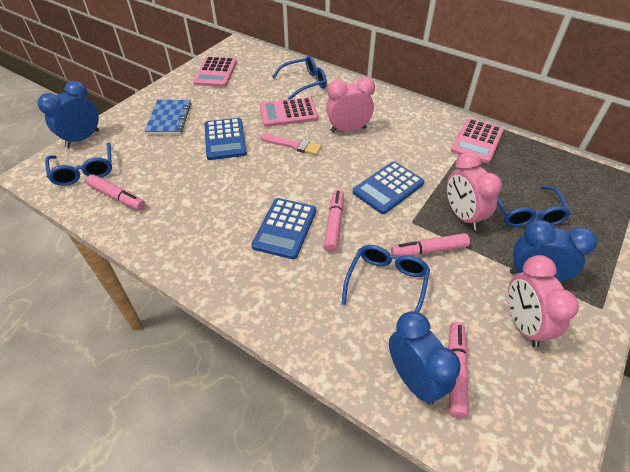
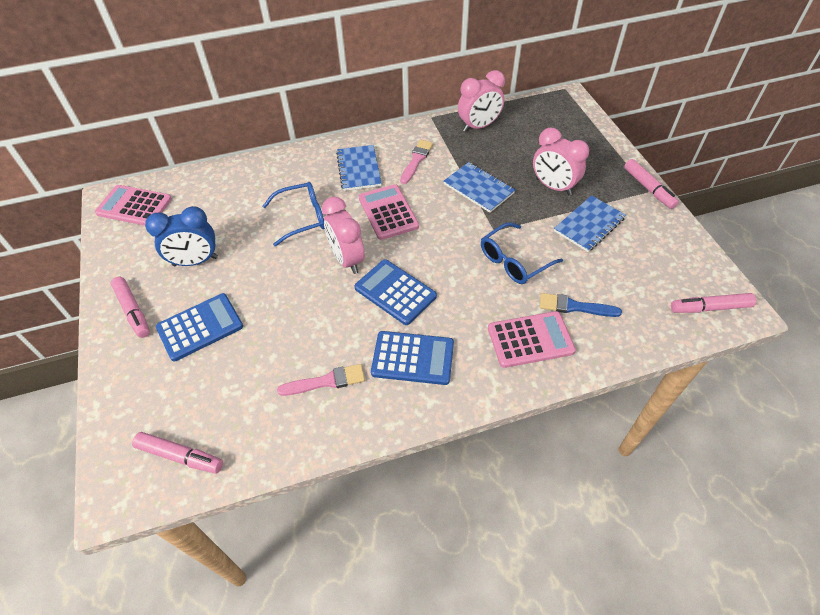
blue brush: 0 -> 1
blue clock: 3 -> 1
blue glasses: 4 -> 2
blue notebook: 1 -> 3
pink brush: 1 -> 2

